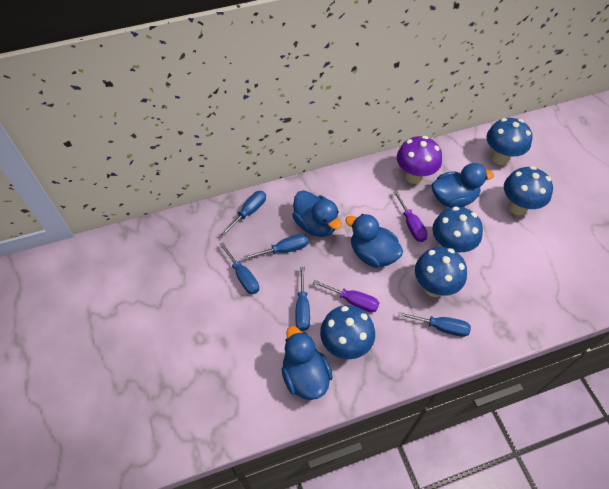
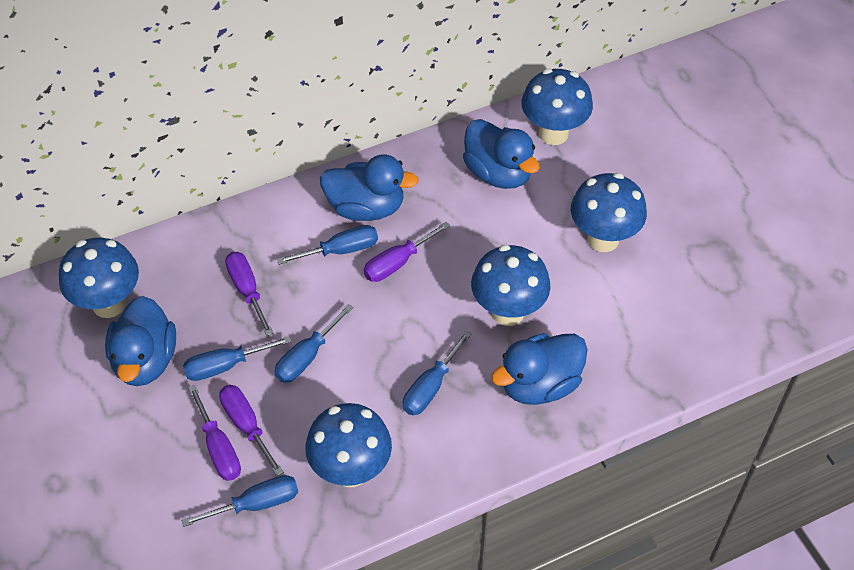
purple mushroom: 1 -> 0
purple screwdriver: 2 -> 4

